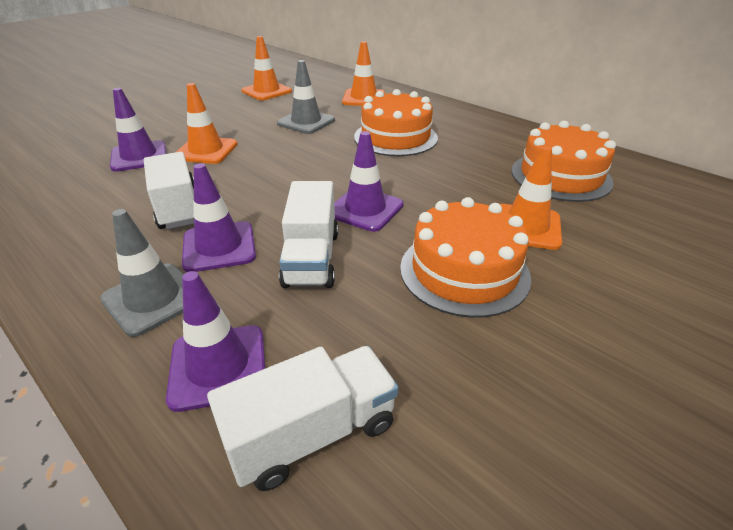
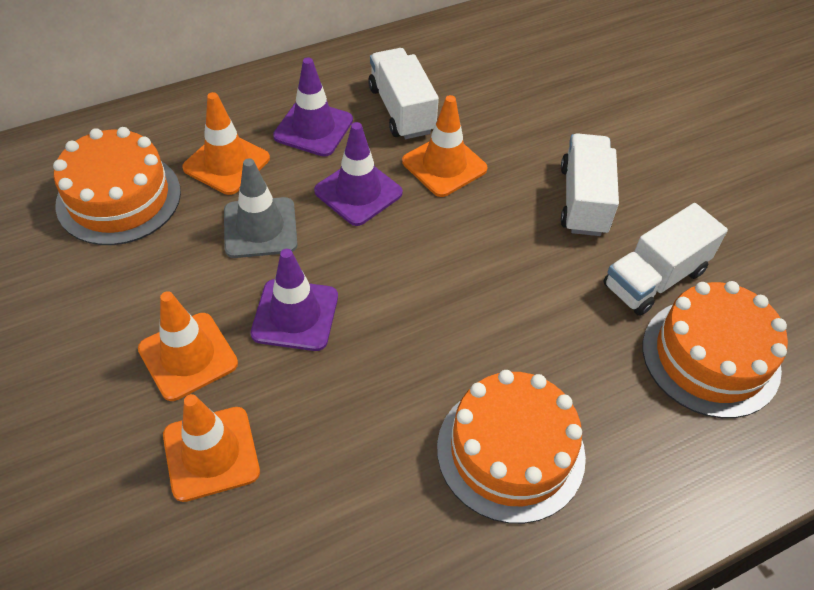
grey traffic cone: 2 -> 1
purple traffic cone: 4 -> 3

